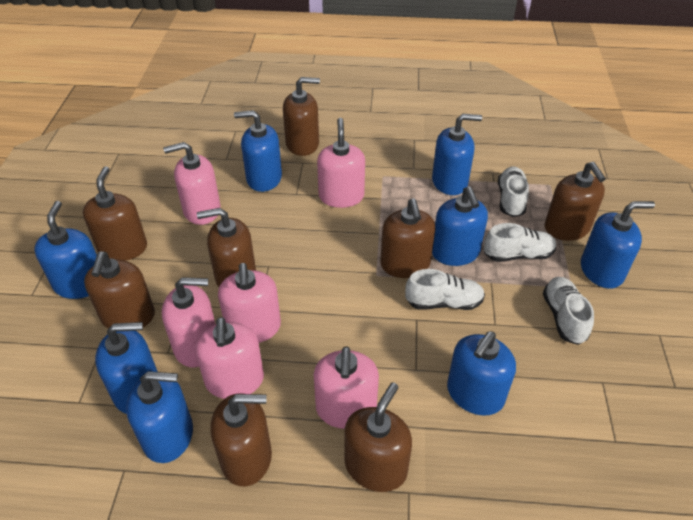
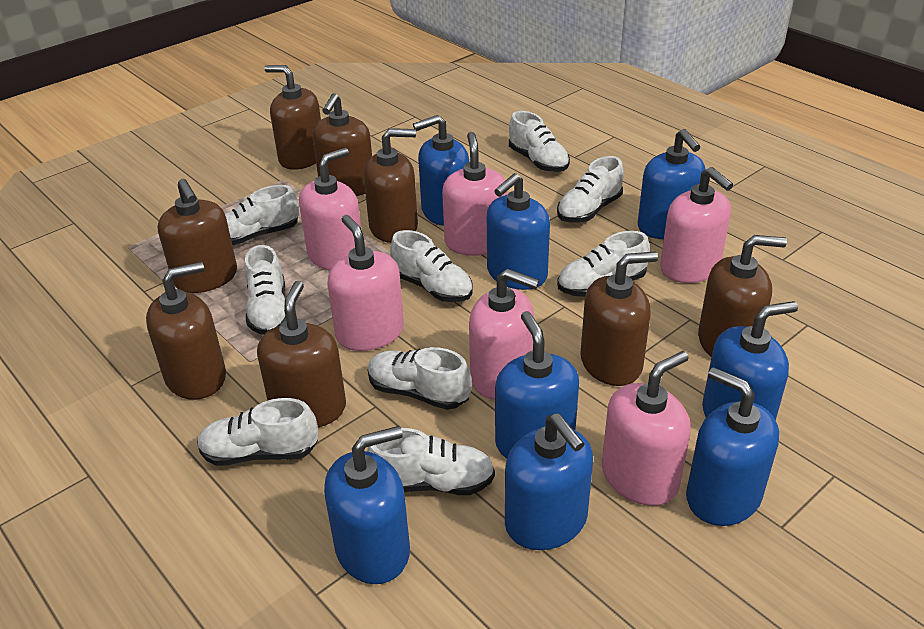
white shoe: 4 -> 9

